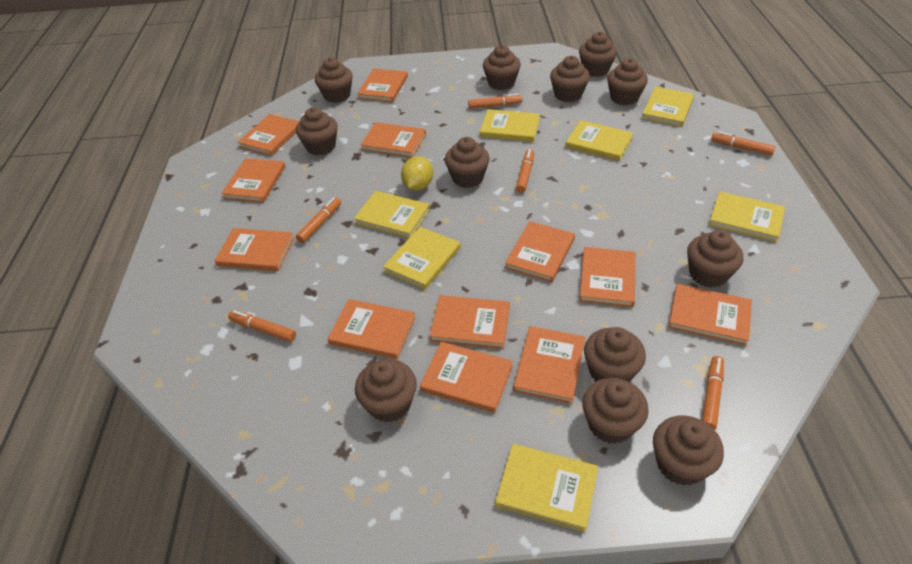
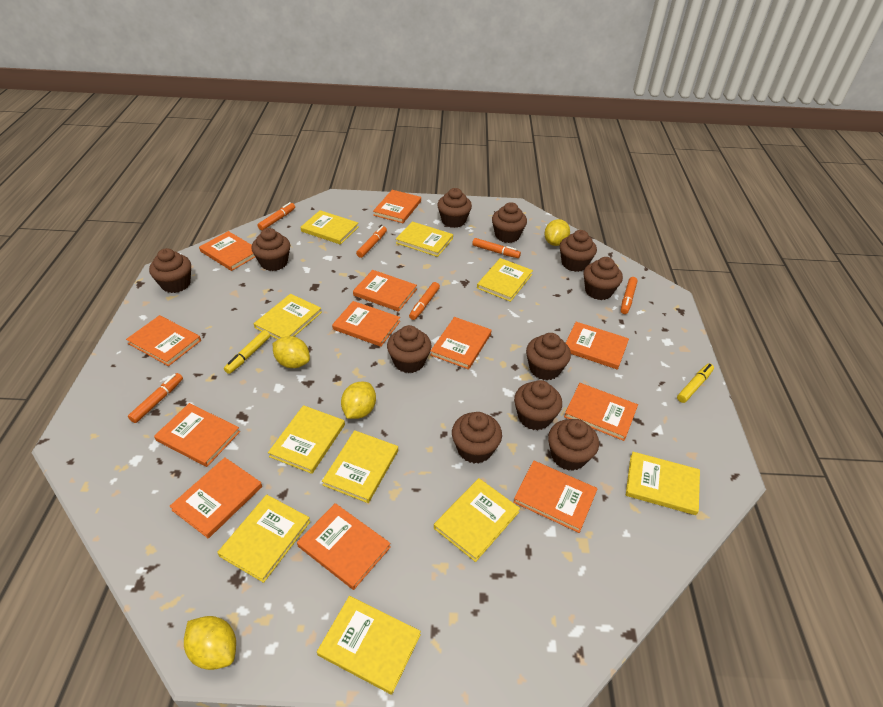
brown cupcake: 12 -> 11
yellow book: 7 -> 10
yellow lemon: 1 -> 4
yellow marker: 0 -> 2

